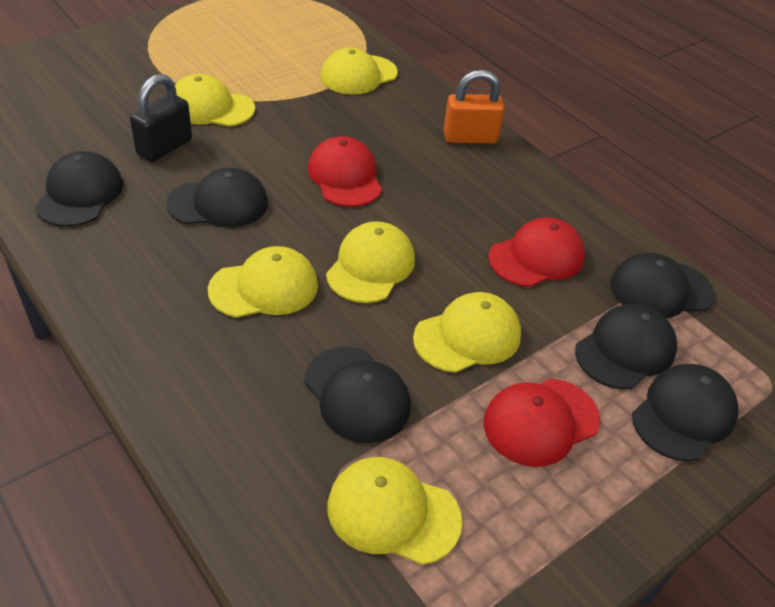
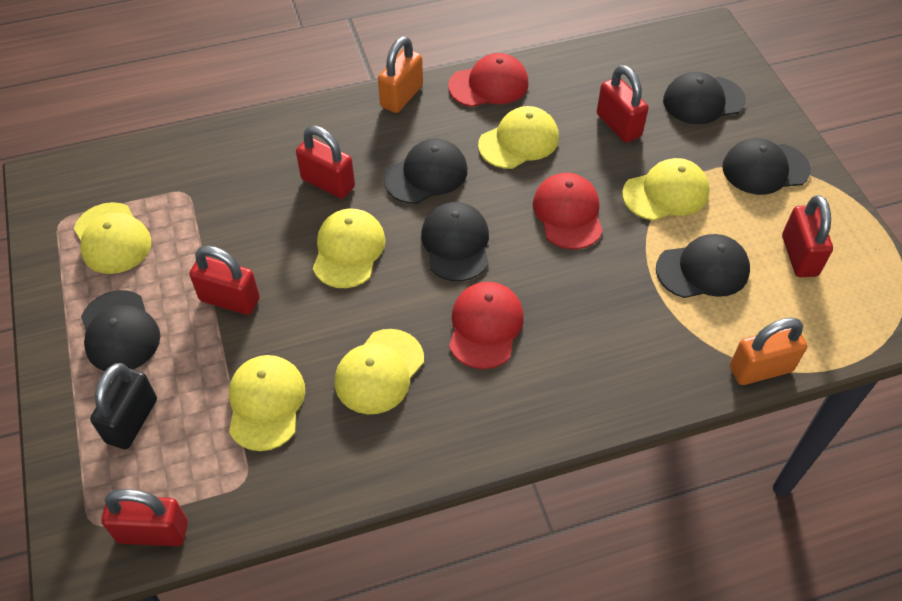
orange padlock: 1 -> 2
red padlock: 0 -> 5

